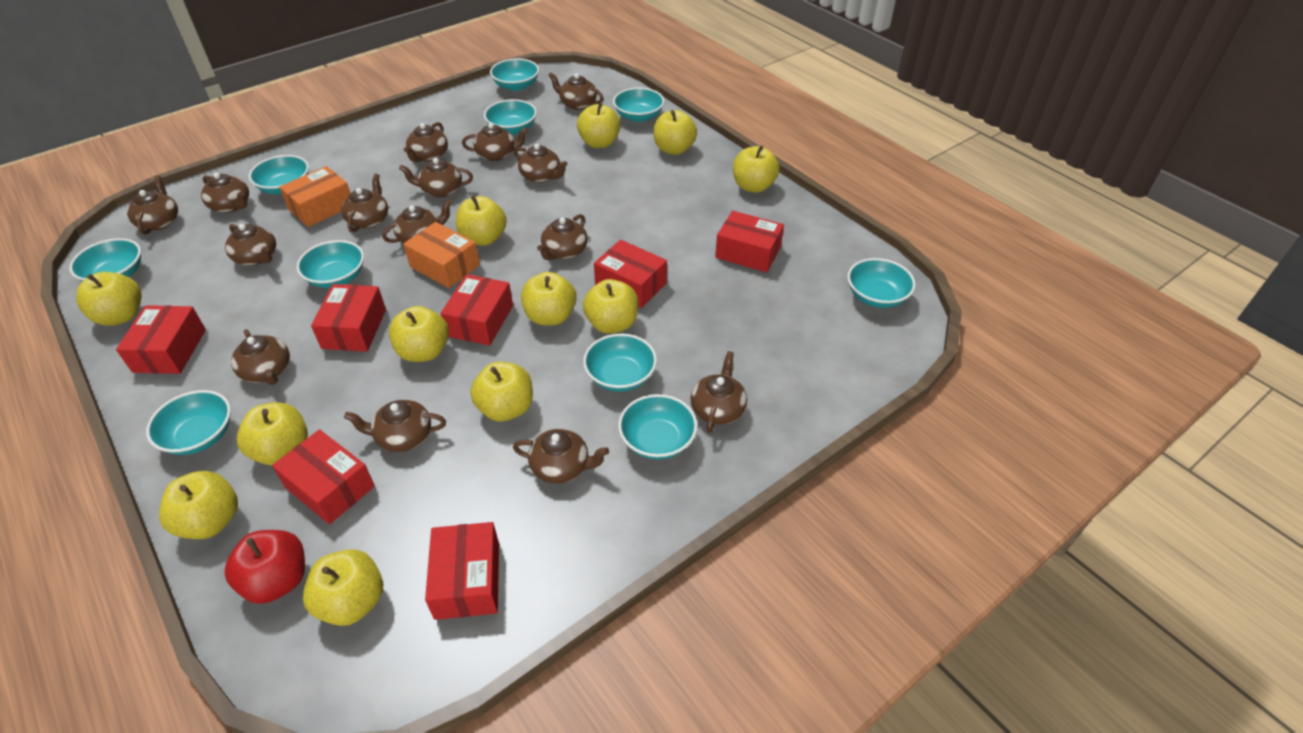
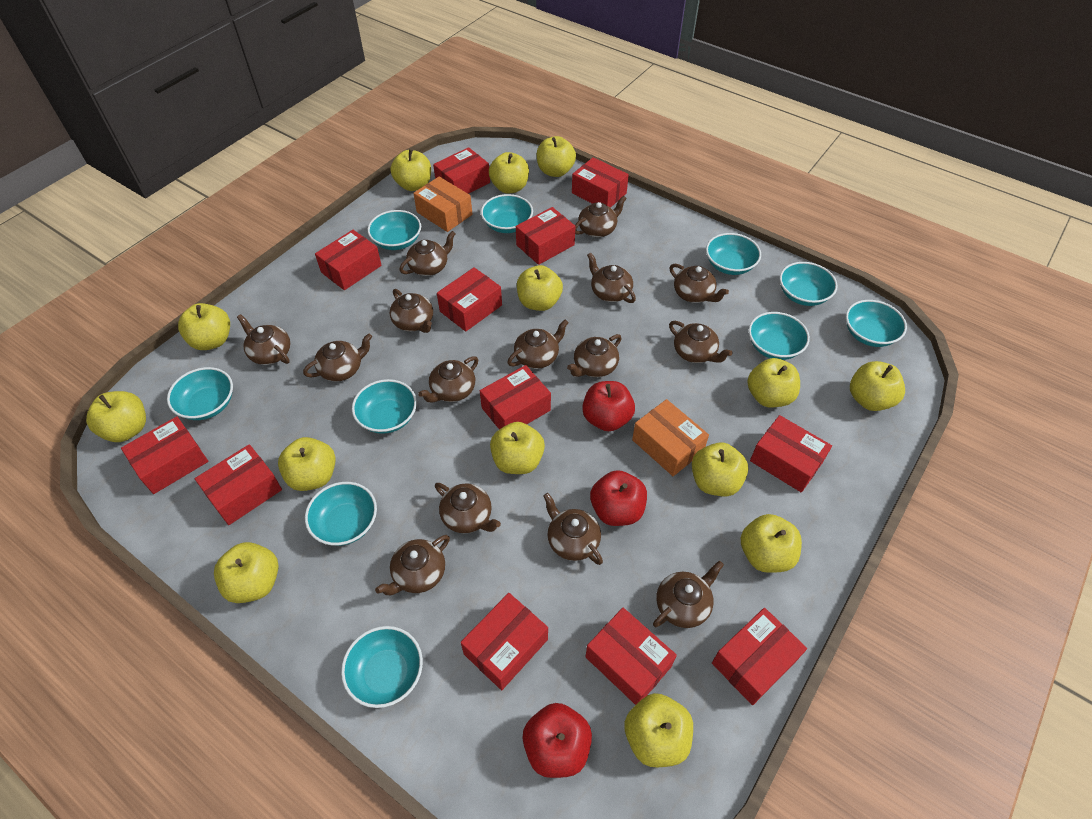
red apple: 1 -> 3
red box: 7 -> 12
yellow apple: 12 -> 14

